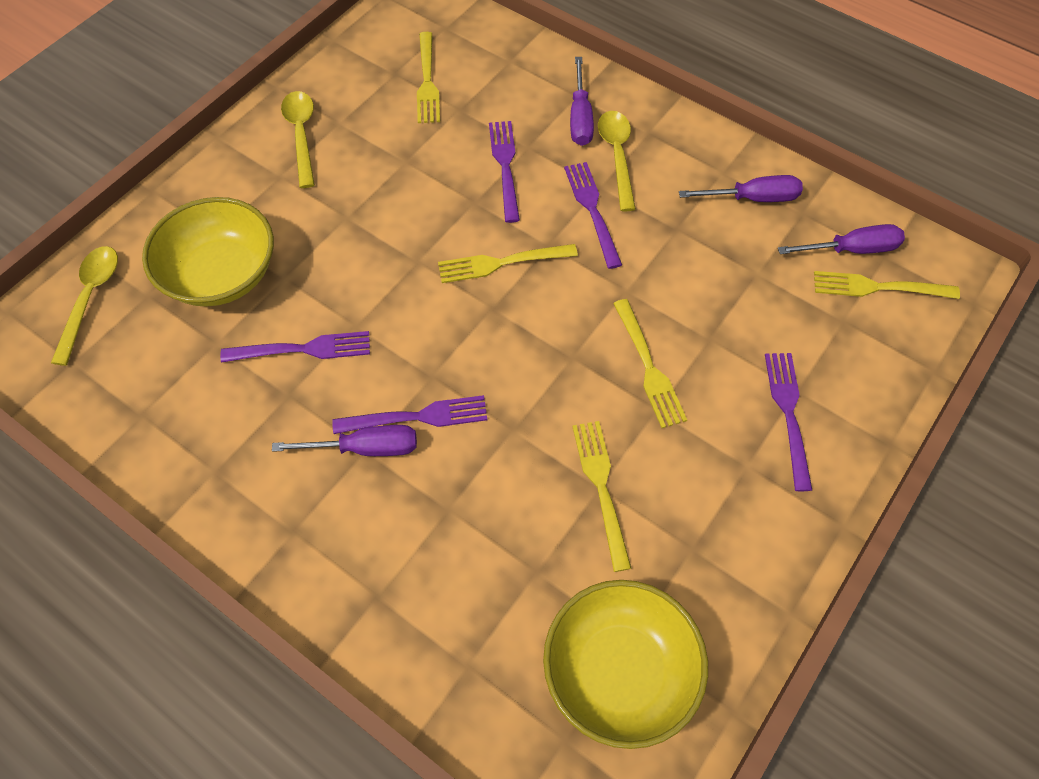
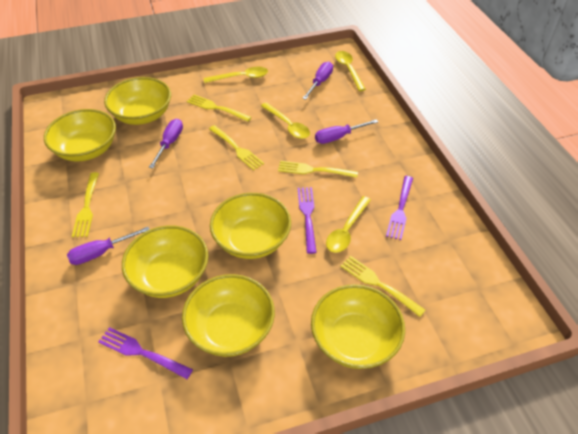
purple fork: 5 -> 3
yellow bowl: 2 -> 6
yellow spoon: 3 -> 4

